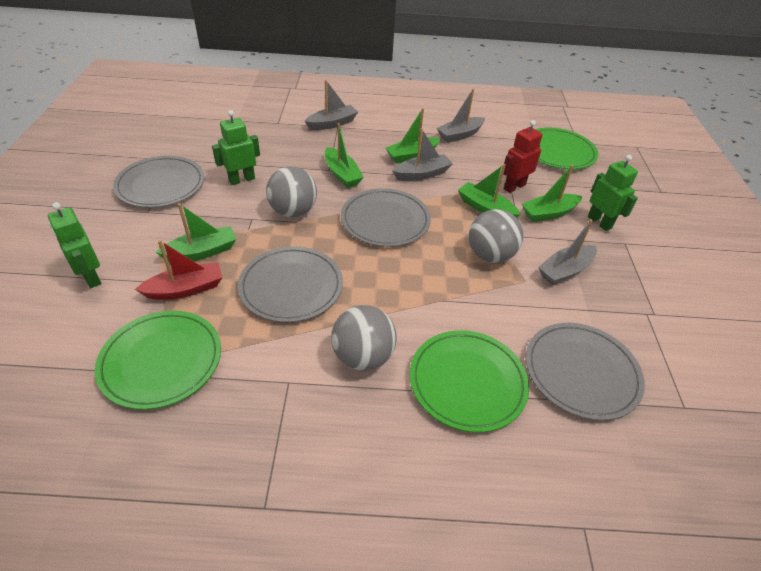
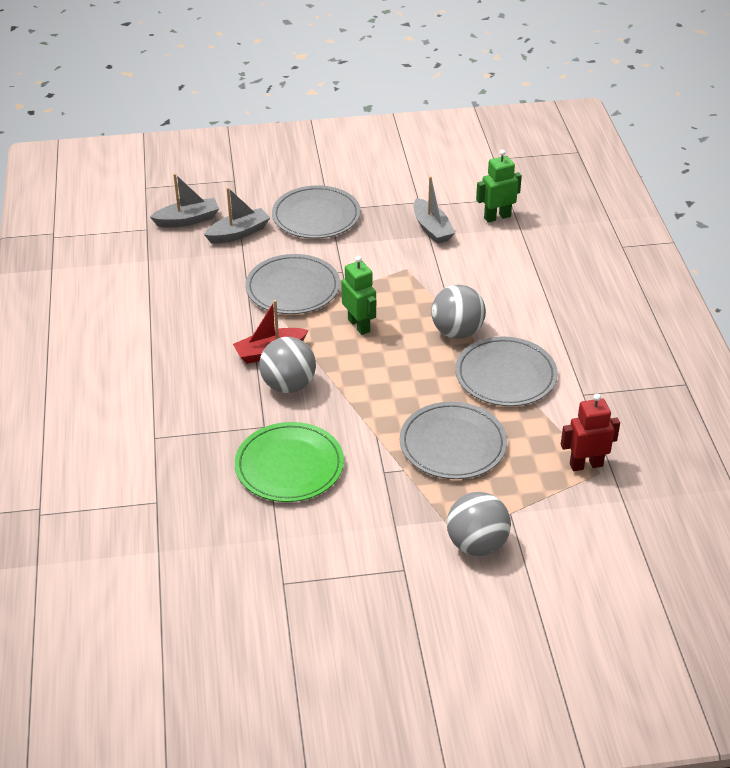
green boat: 5 -> 0
green plate: 3 -> 1
green robot: 3 -> 2
grey boat: 4 -> 3

